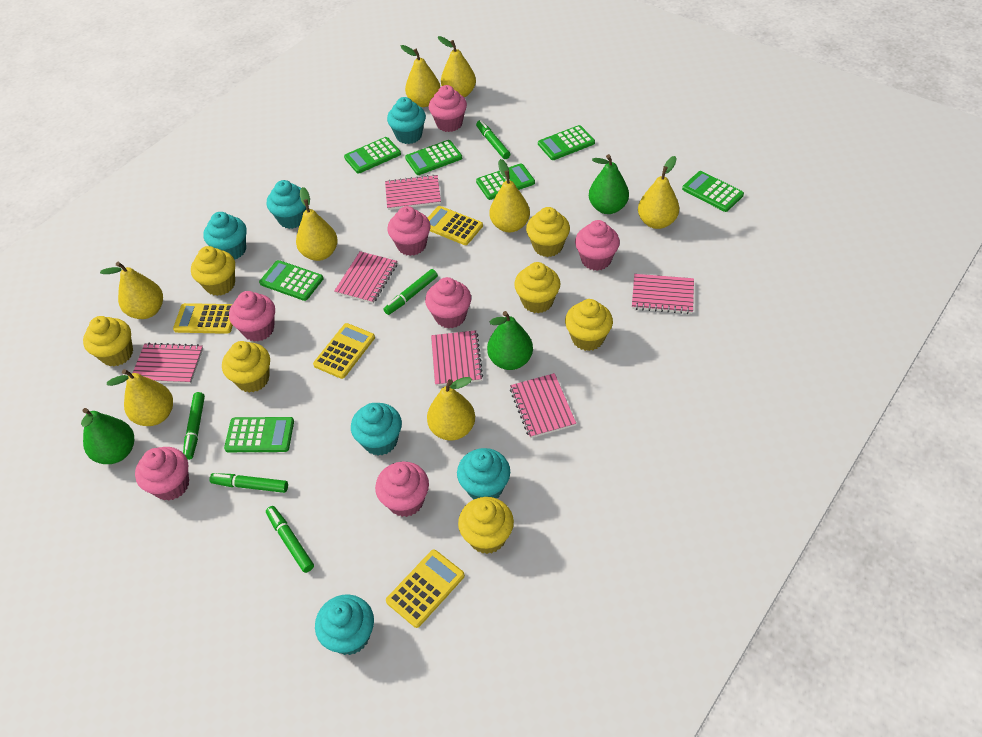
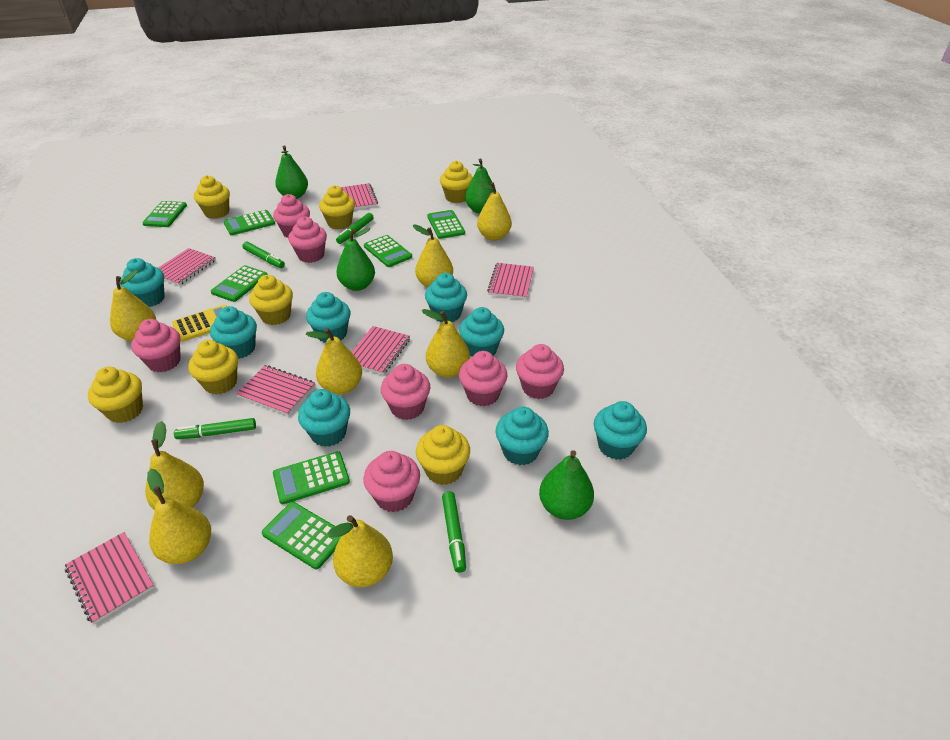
green marker: 5 -> 4
green pear: 3 -> 4
turquoise cupcake: 6 -> 8
yellow calculator: 4 -> 1

